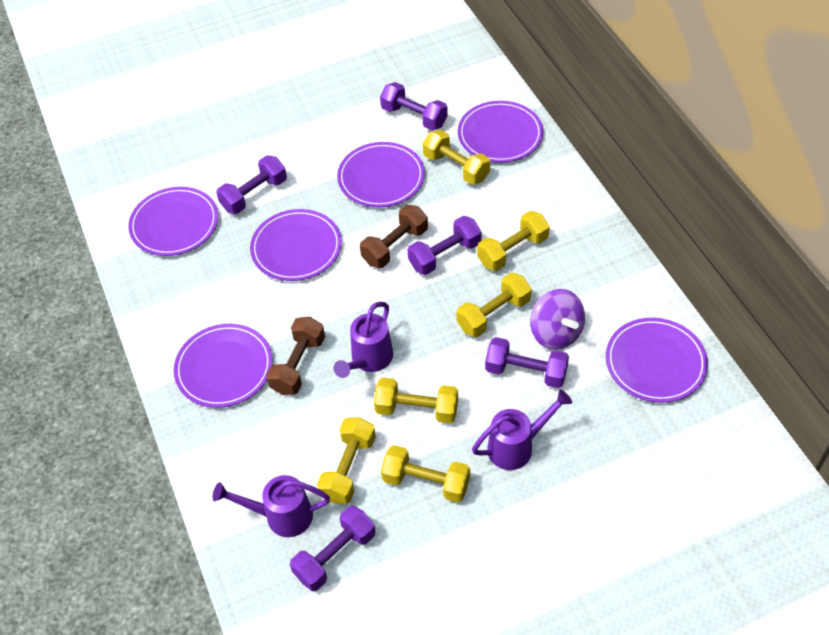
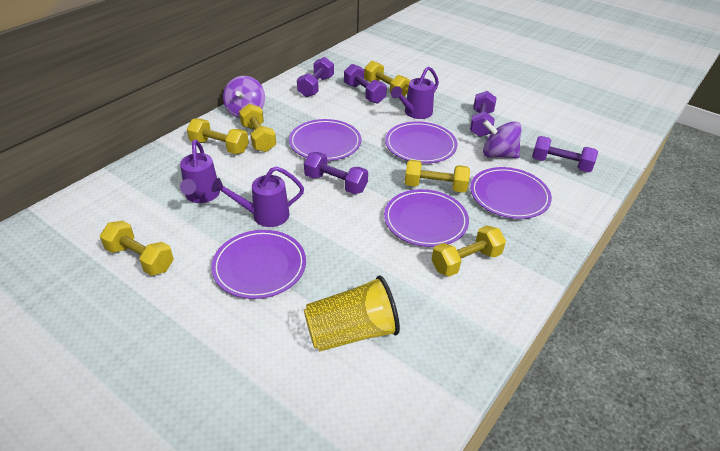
brown dumbbell: 2 -> 0
purple plate: 6 -> 5
purple spinning top: 1 -> 2
yellow cup: 0 -> 1

